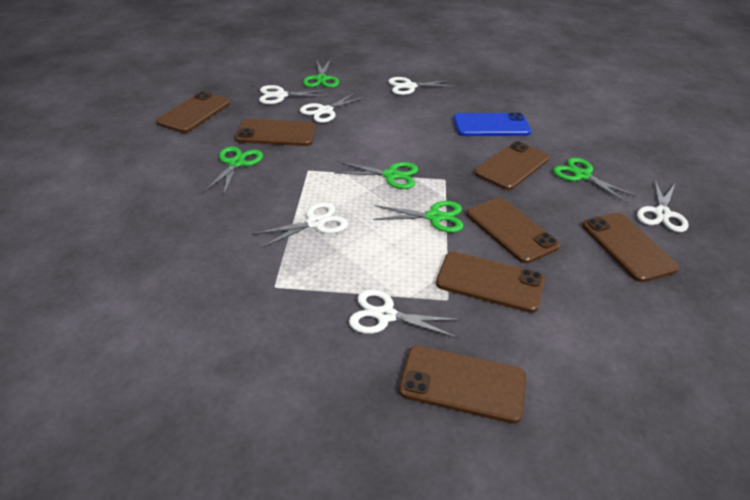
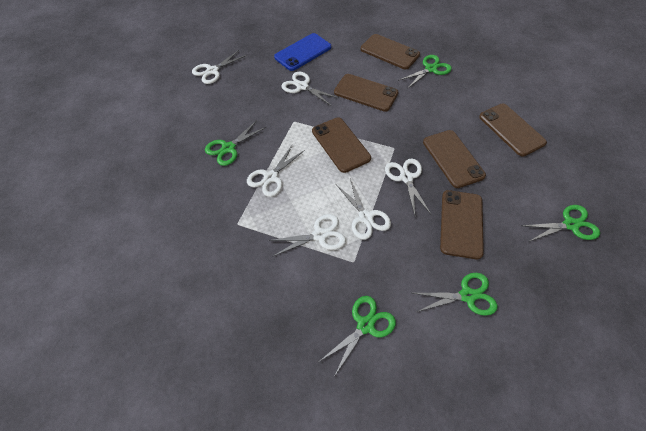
brown phone: 7 -> 6

